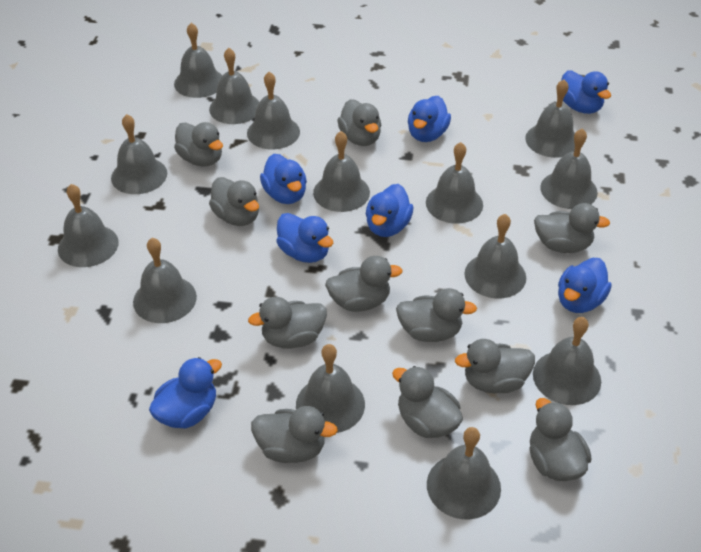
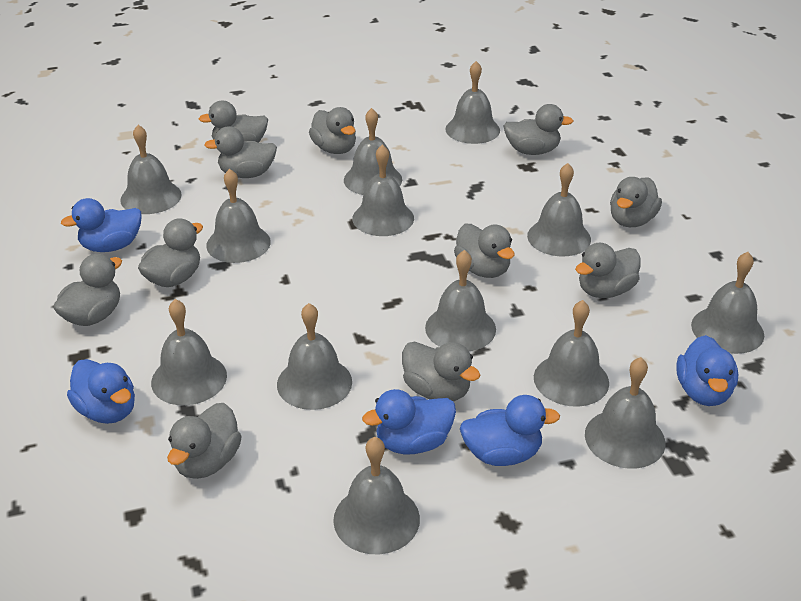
blue duck: 7 -> 5
grey bell: 14 -> 13

